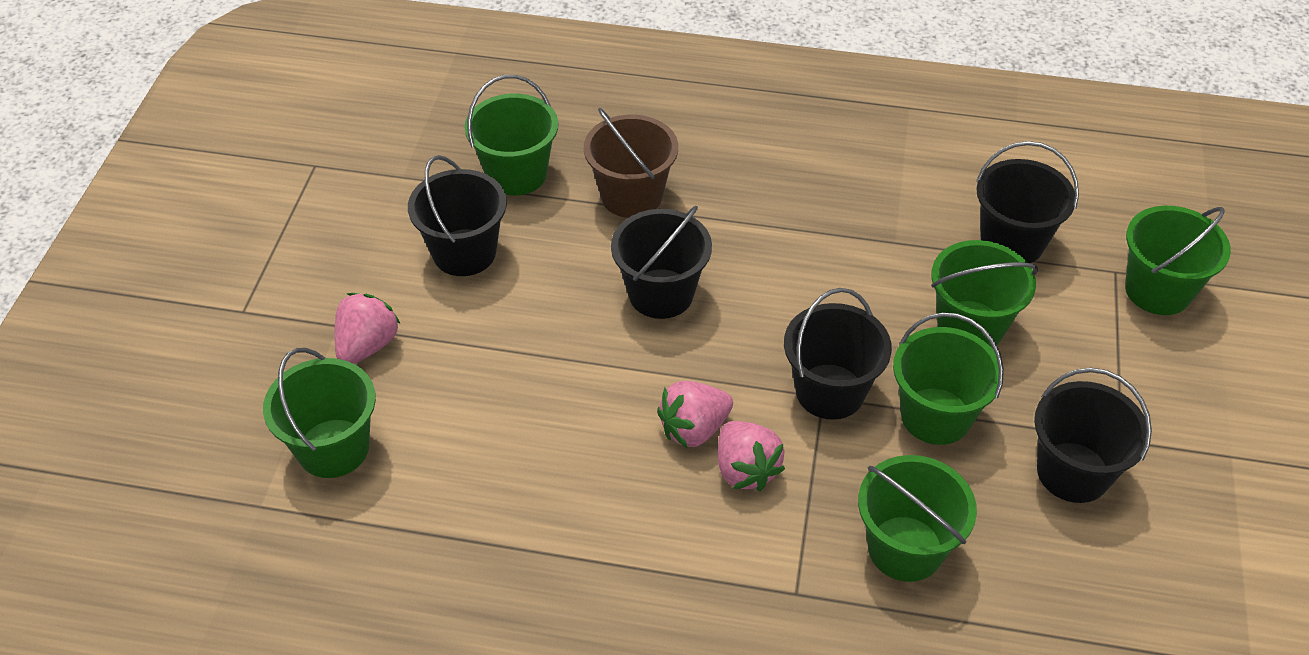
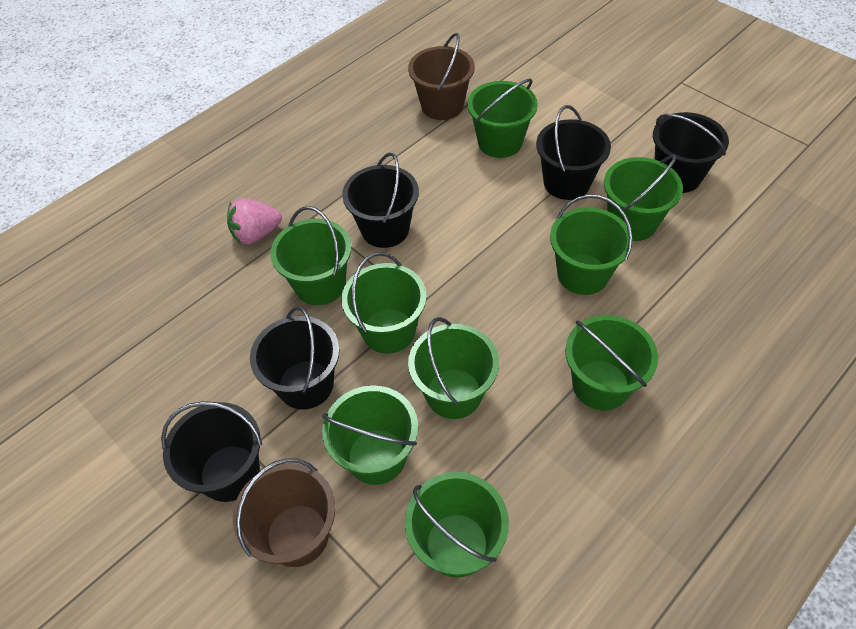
brown bucket: 1 -> 2
green bucket: 6 -> 9
pink strawberry: 3 -> 1

